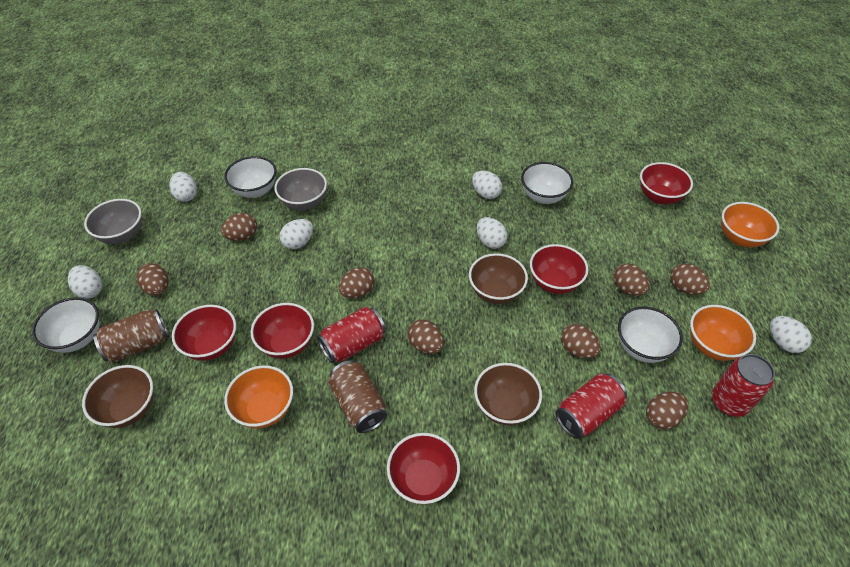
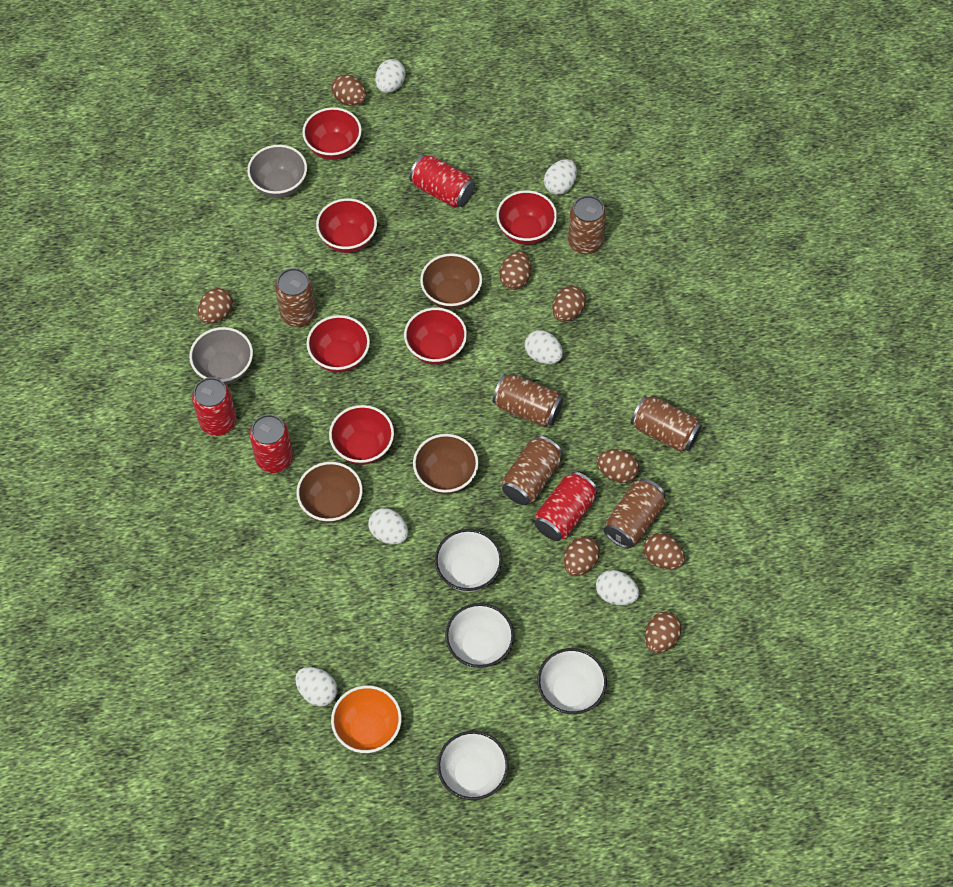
brown can: 2 -> 6
orange bowl: 3 -> 1
red bowl: 5 -> 6
red can: 3 -> 4

